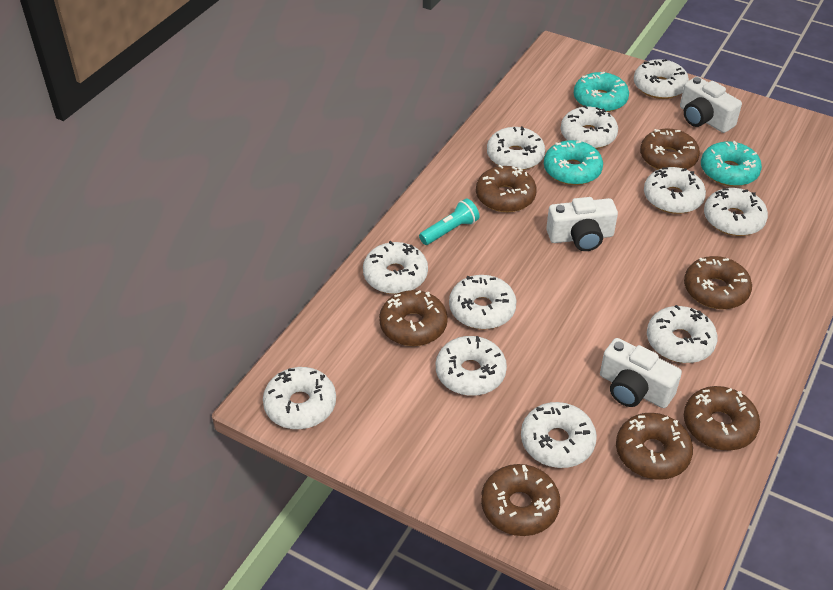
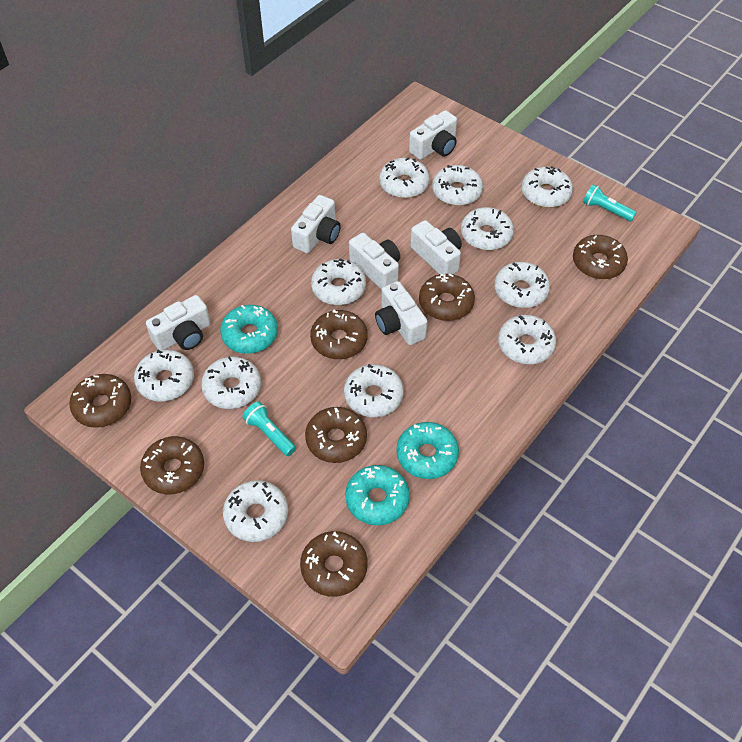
turquoise flashlight: 1 -> 2
white camera: 3 -> 6

